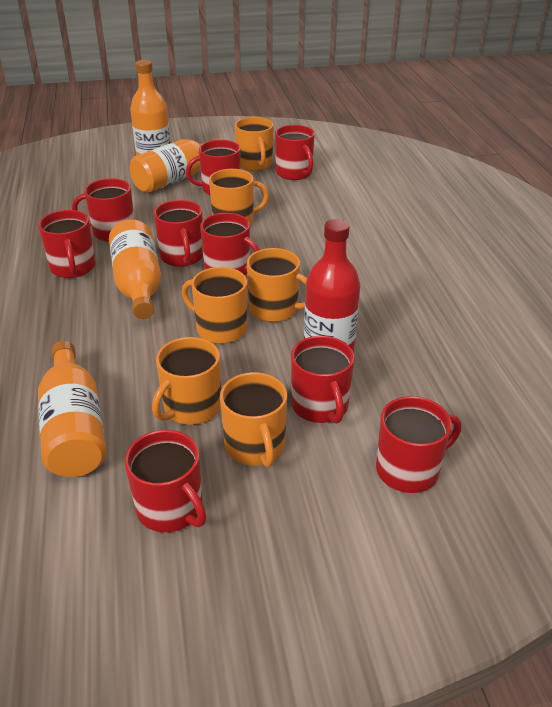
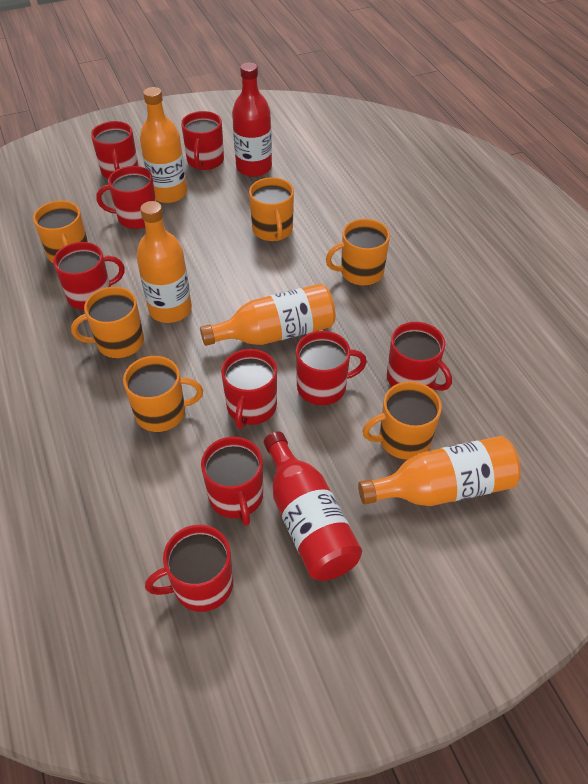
red bottle: 1 -> 2

